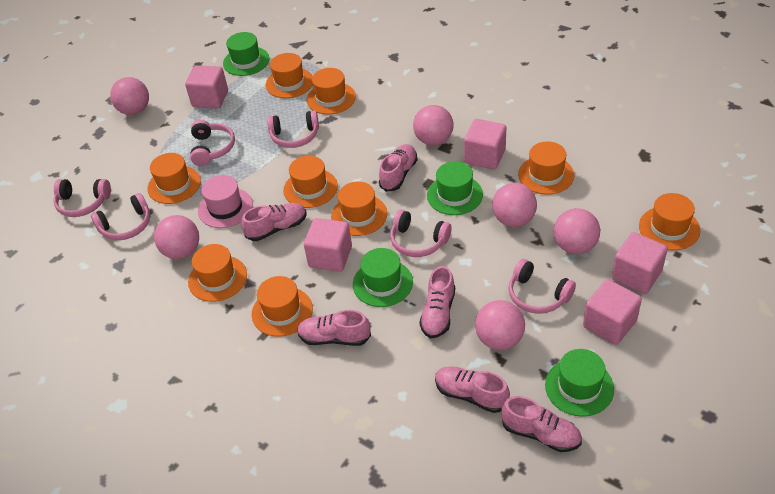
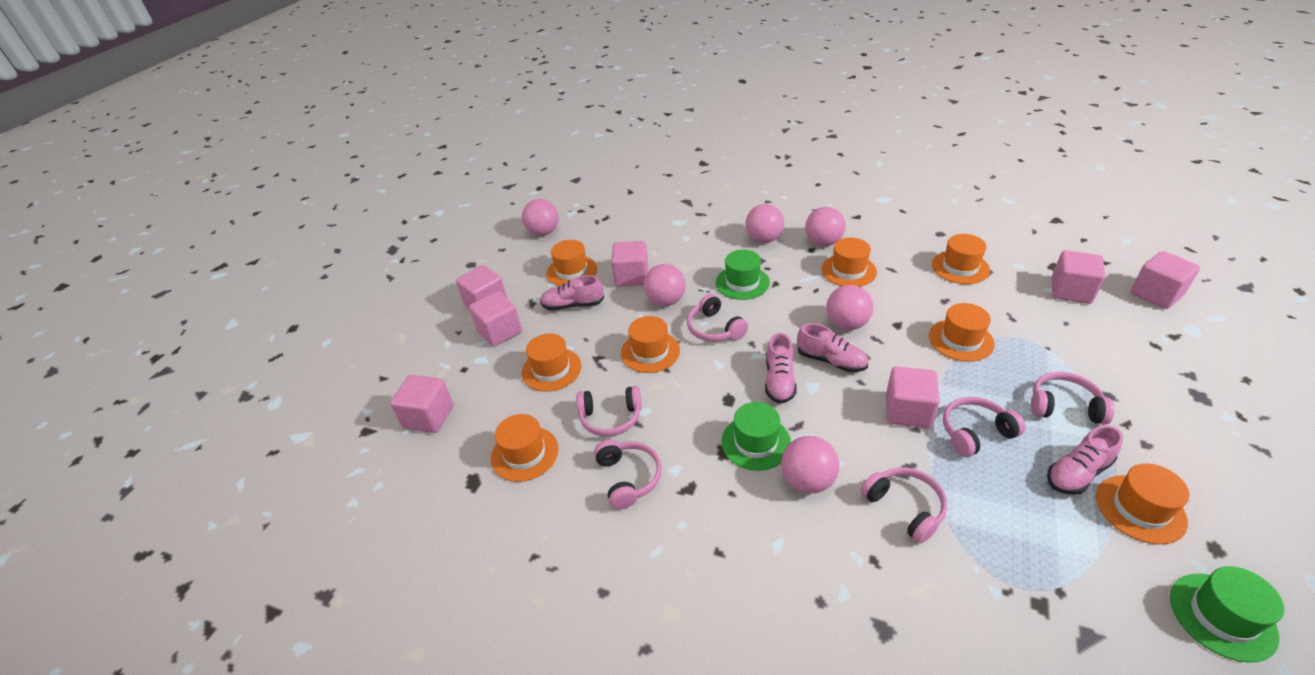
green hat: 4 -> 3
orange hat: 9 -> 8
pink cube: 5 -> 7
pink hat: 1 -> 0
pink shoe: 6 -> 4

